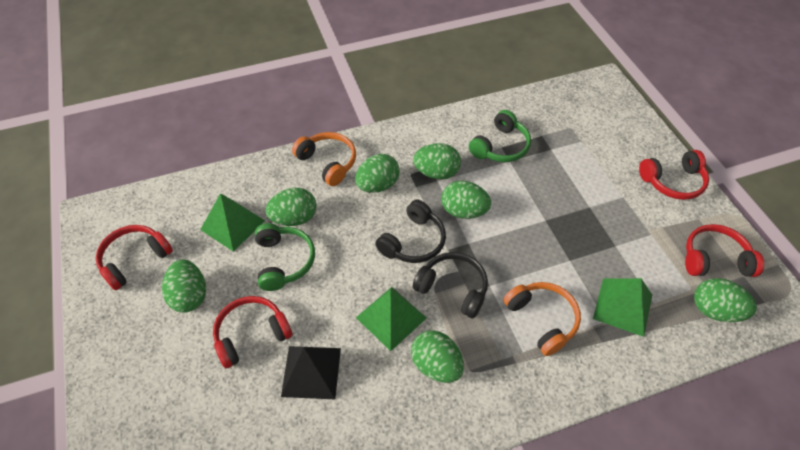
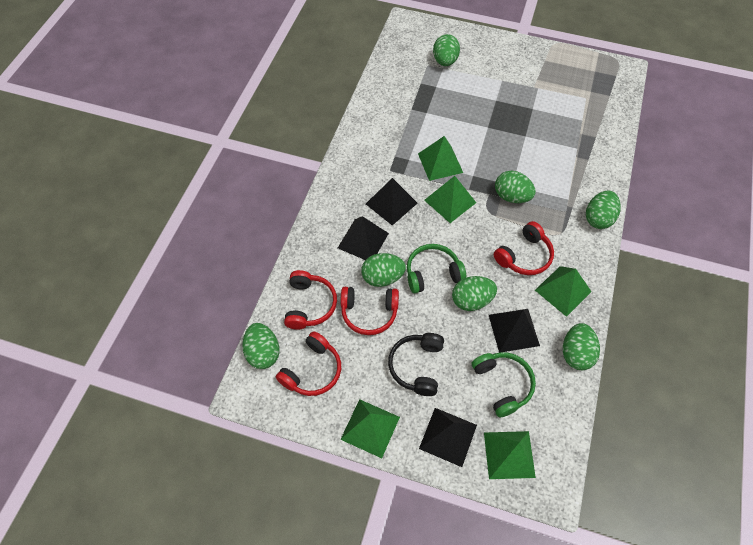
black headphones: 2 -> 1
black pyramid: 1 -> 4
green pyramid: 3 -> 5
orange headphones: 2 -> 0

